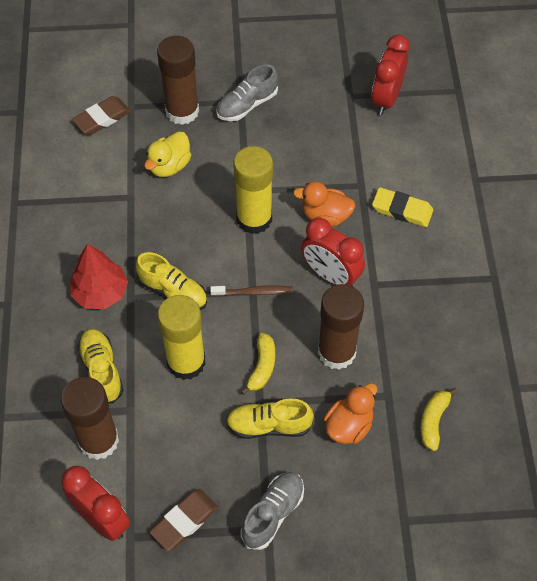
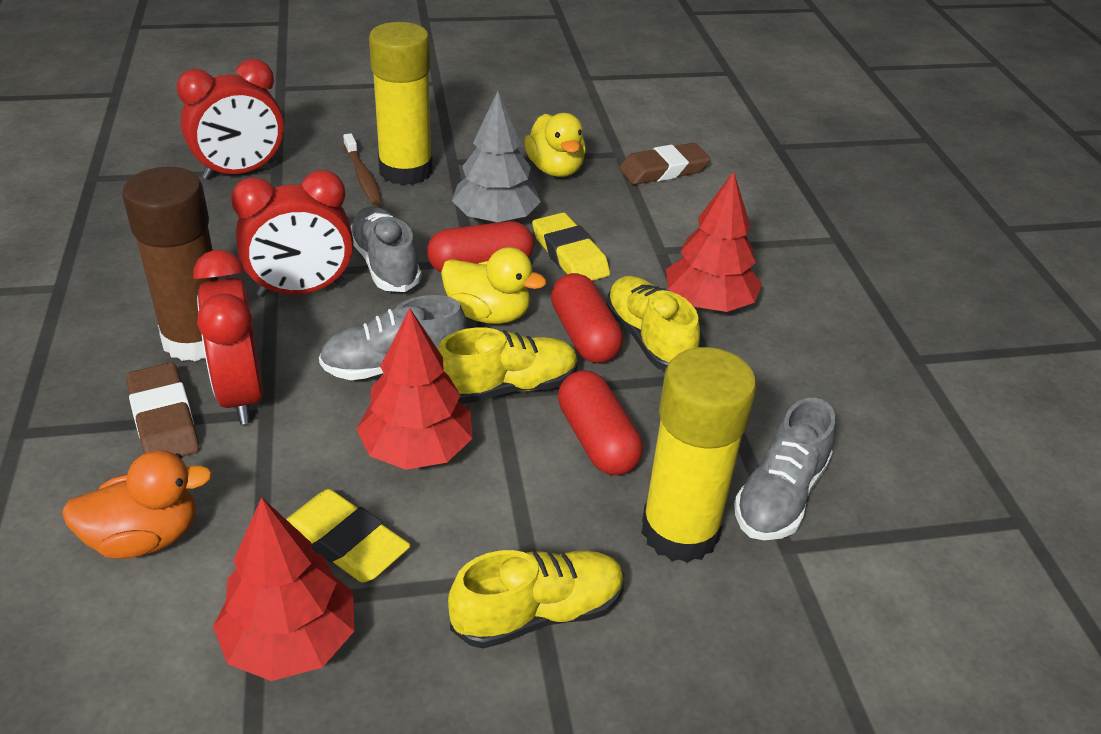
brown glue stick: 3 -> 1
grey shoe: 2 -> 3
grey tree: 0 -> 1
orange duck: 2 -> 1
red capsule: 0 -> 3
red tree: 1 -> 3
yellow banana: 2 -> 0
yellow duck: 1 -> 2
yellow eraser: 1 -> 2

